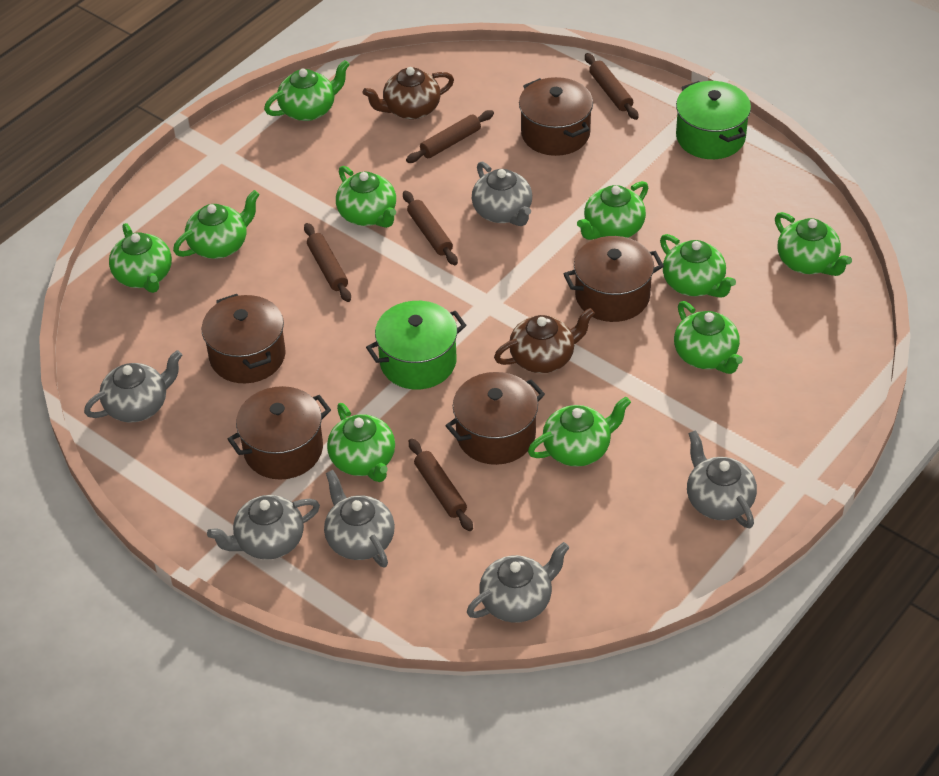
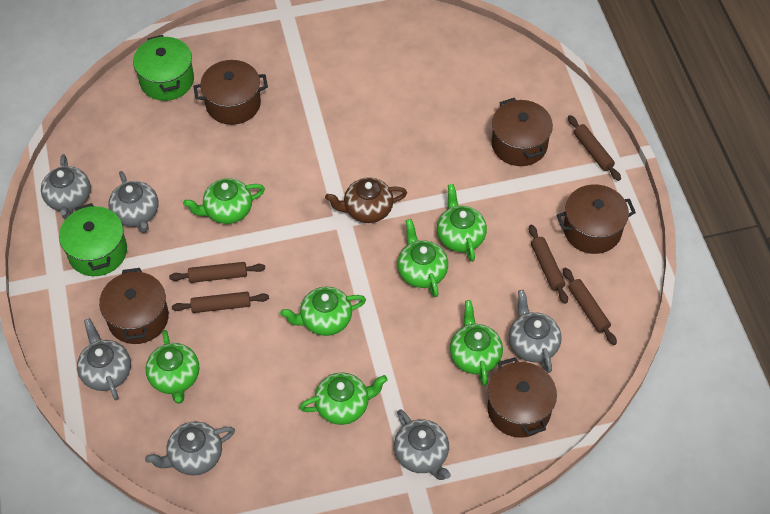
brown teapot: 2 -> 1
green teapot: 10 -> 7

